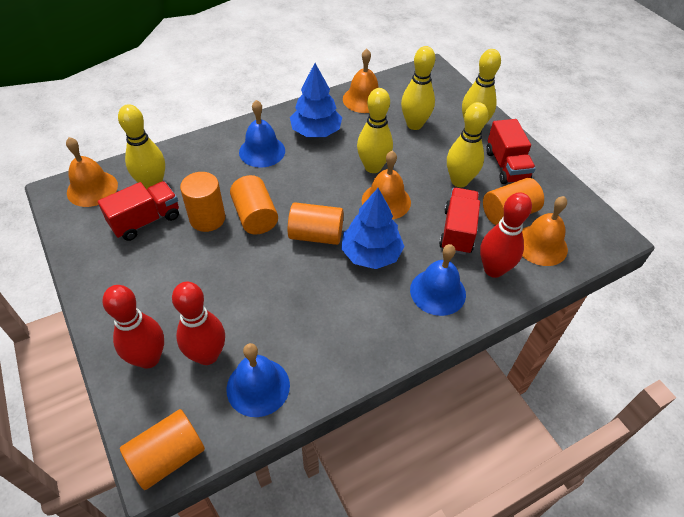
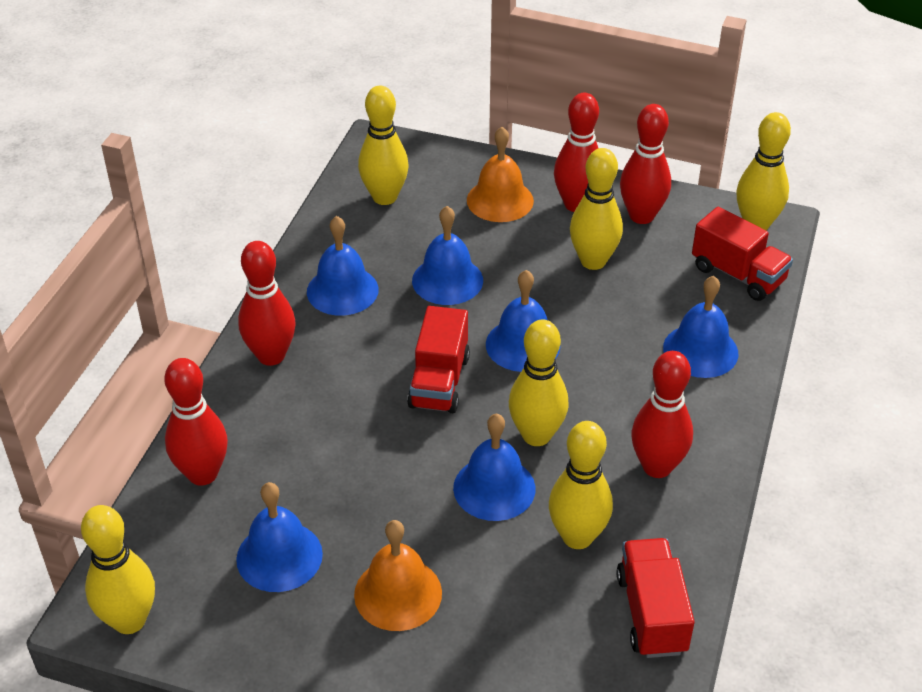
blue bell: 3 -> 6
blue tree: 2 -> 0
orange bell: 4 -> 2
orange cylinder: 5 -> 0
red bowling pin: 3 -> 5
yellow bowling pin: 5 -> 6

